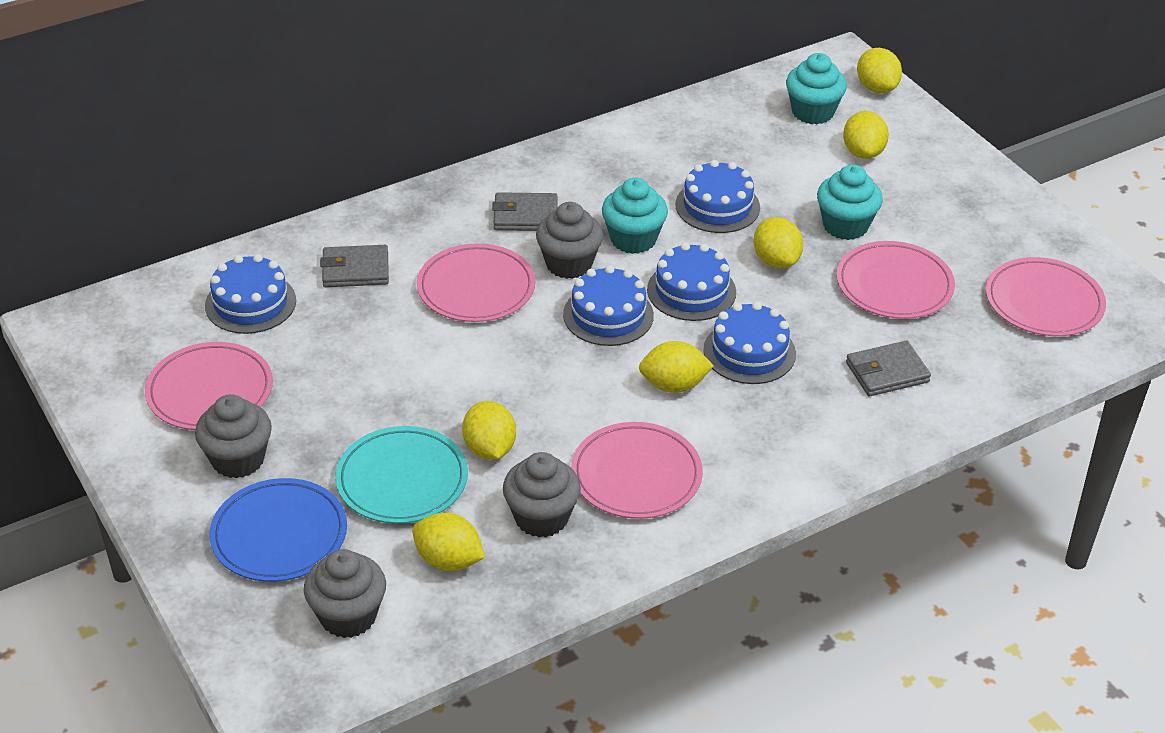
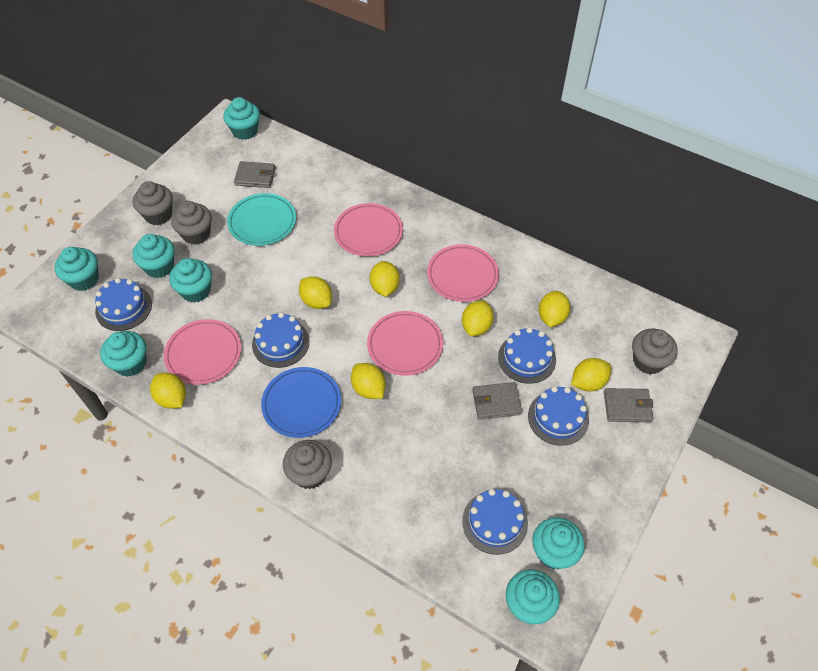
pink plate: 5 -> 4
turquoise cupcake: 3 -> 7
yellow lemon: 6 -> 7

